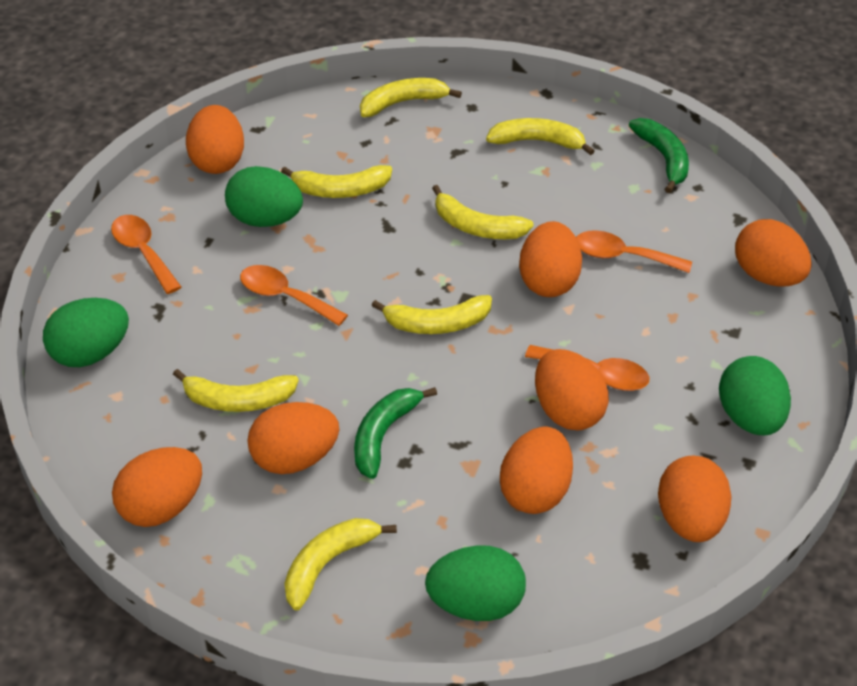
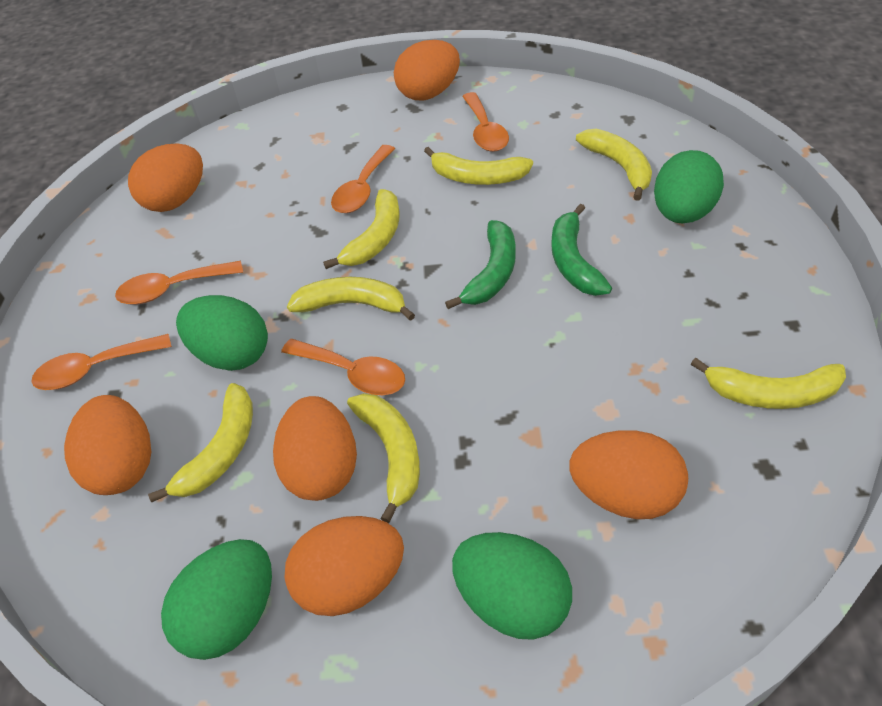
orange egg: 8 -> 6
orange spoon: 4 -> 5

